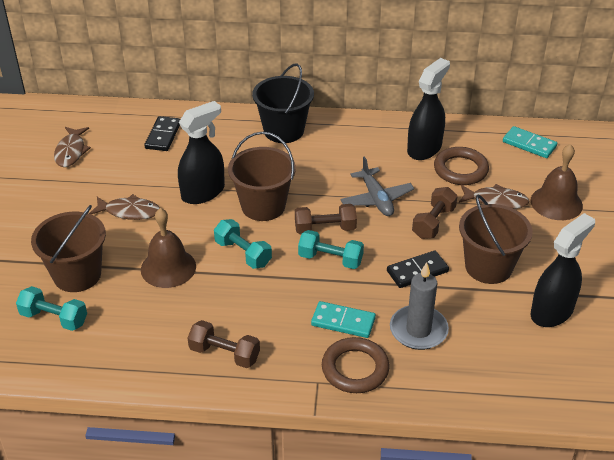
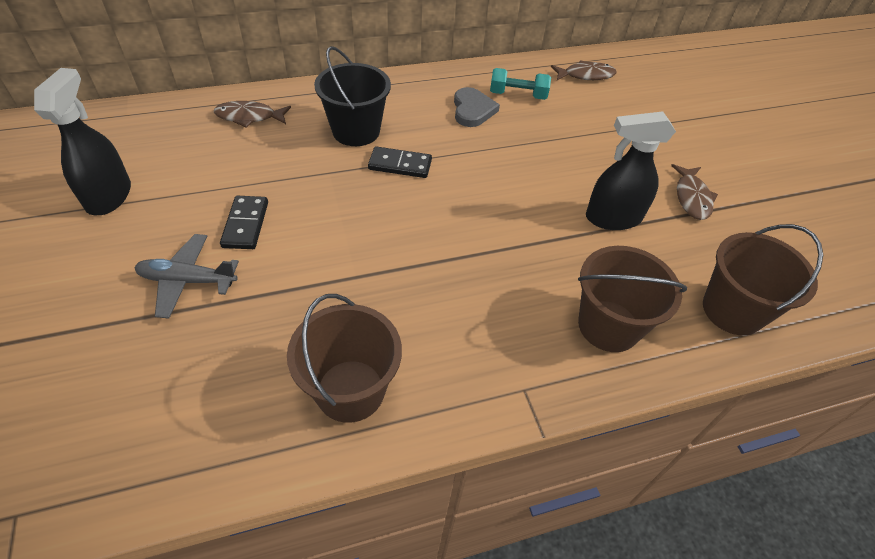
black spray bottle: 3 -> 2
brown bell: 2 -> 0
brown dumbbell: 3 -> 0
brown ring: 2 -> 0
grey candle: 1 -> 0
grey heart: 0 -> 1
turquoise domino: 2 -> 0
turquoise dumbbell: 3 -> 1

